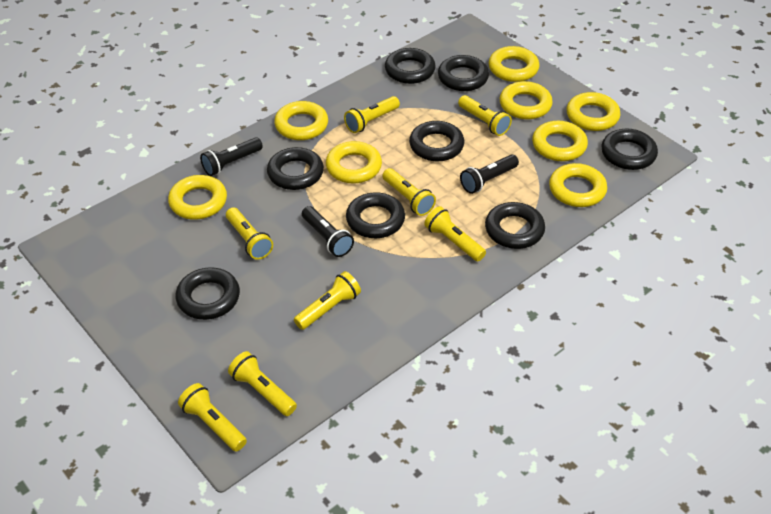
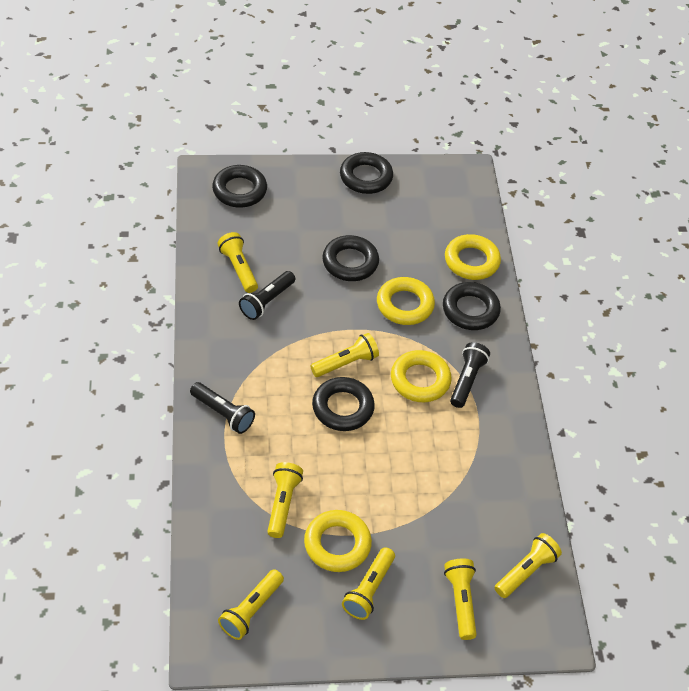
black ring: 8 -> 5
yellow flashlight: 8 -> 7
yellow ring: 8 -> 4

